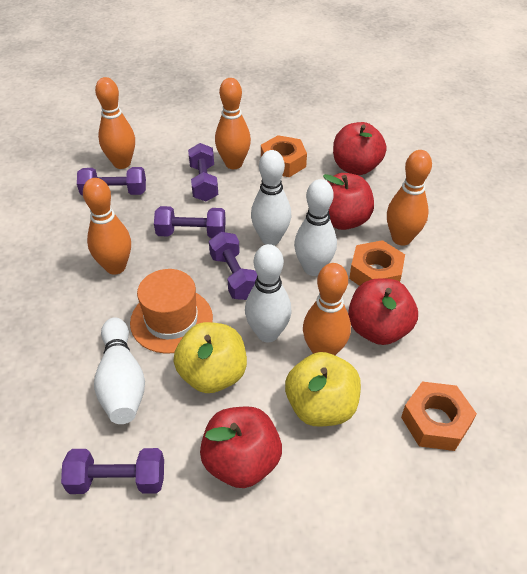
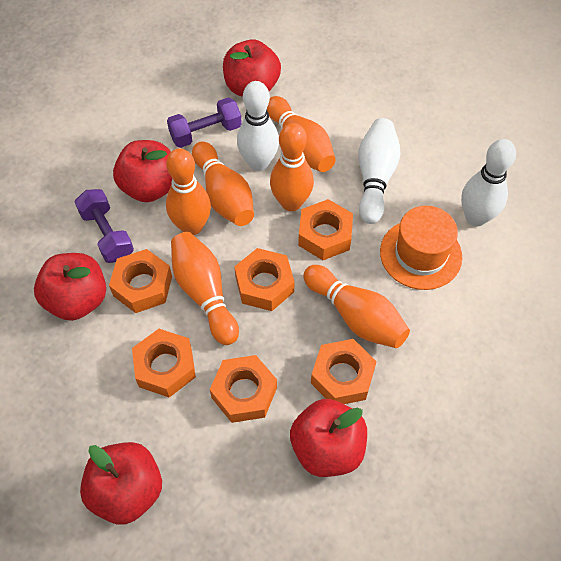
orange bowling pin: 5 -> 6
orange nut: 3 -> 6
purple dumbbell: 5 -> 2
red apple: 4 -> 5
white bowling pin: 4 -> 3
yellow apple: 2 -> 0

